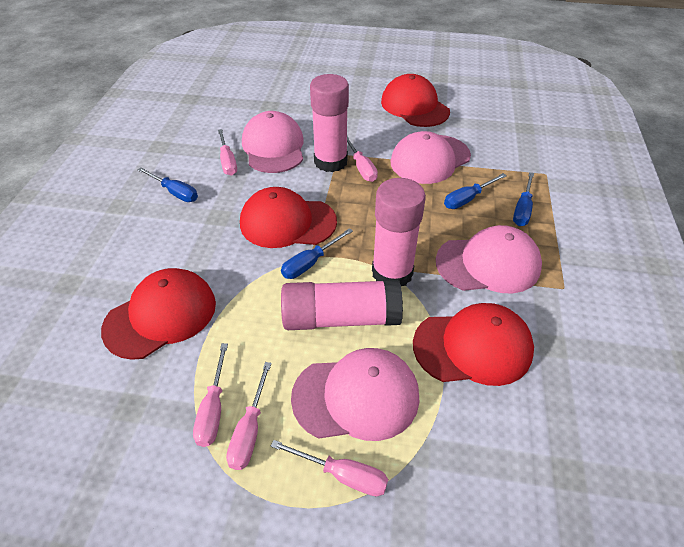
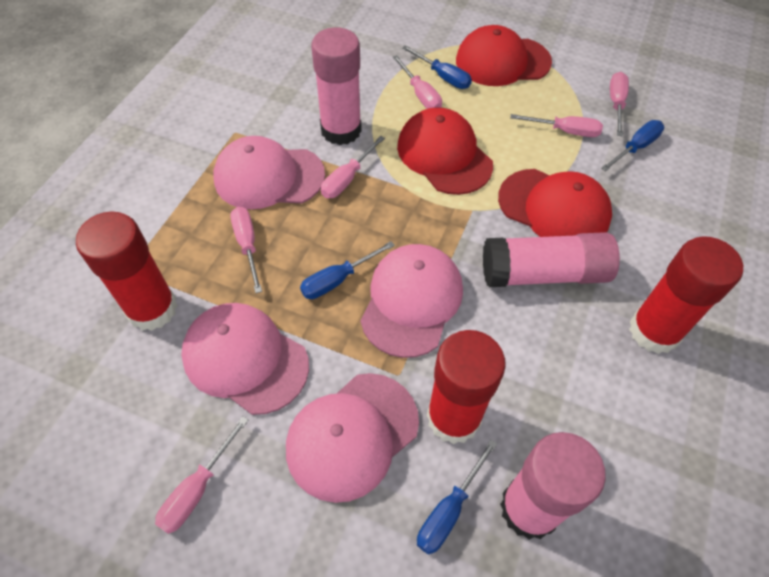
pink screwdriver: 5 -> 6
red cap: 4 -> 3
red glue stick: 0 -> 3

